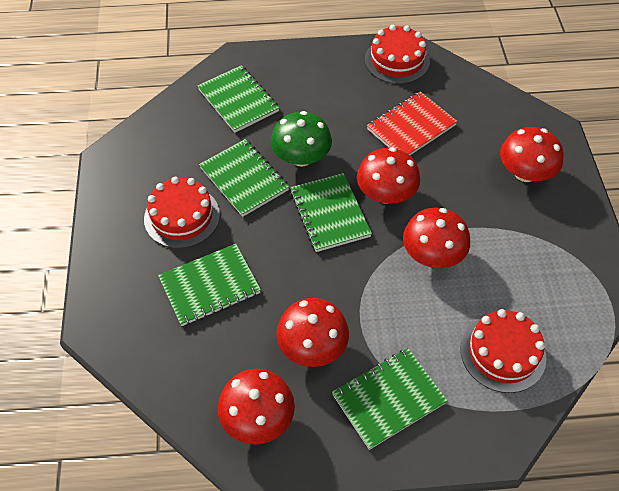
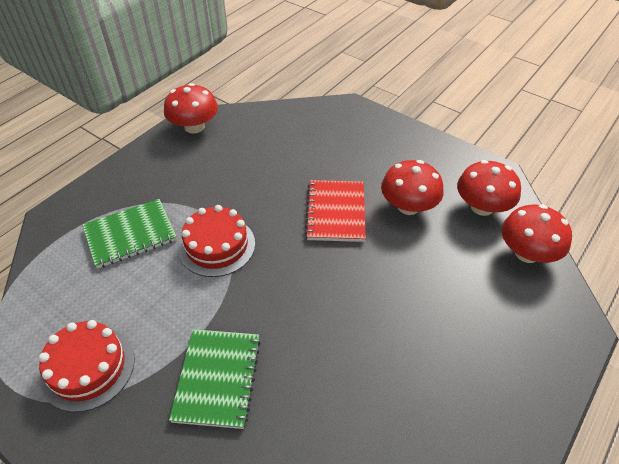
green mushroom: 1 -> 0
green notebook: 5 -> 2
red cake: 3 -> 2
red mushroom: 5 -> 4

